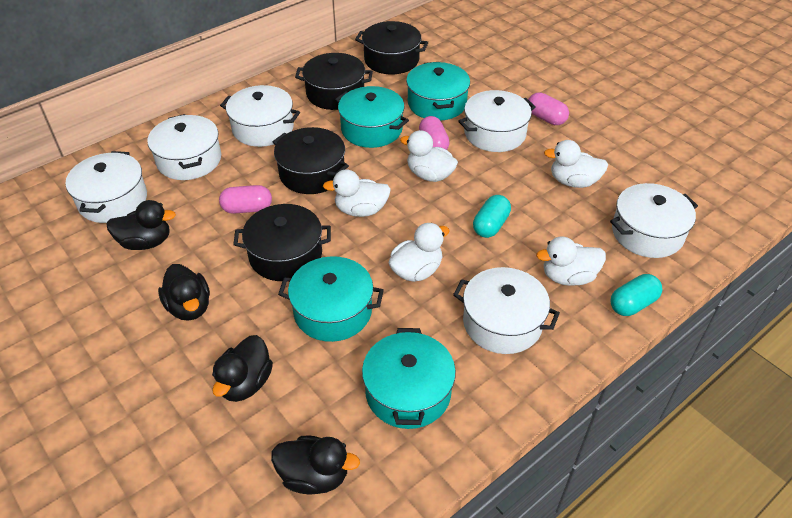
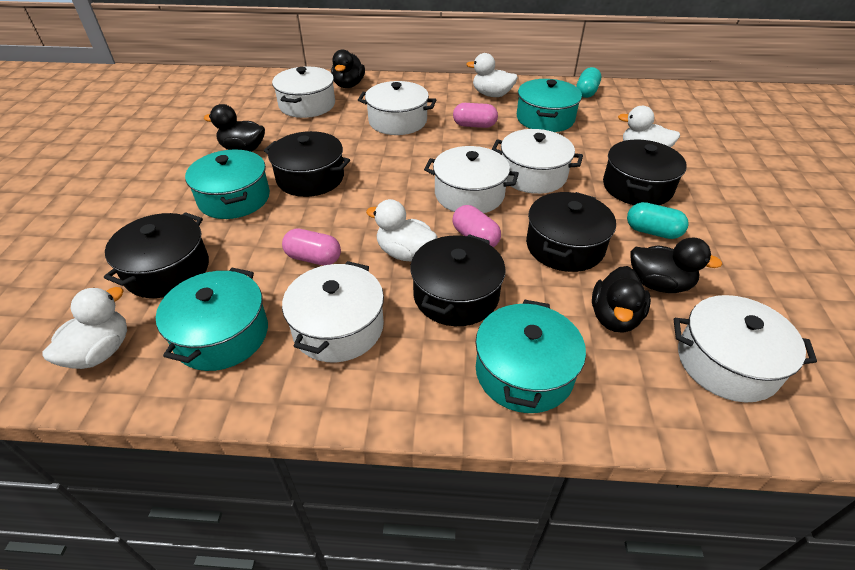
black pot: 4 -> 5
white duck: 5 -> 4

